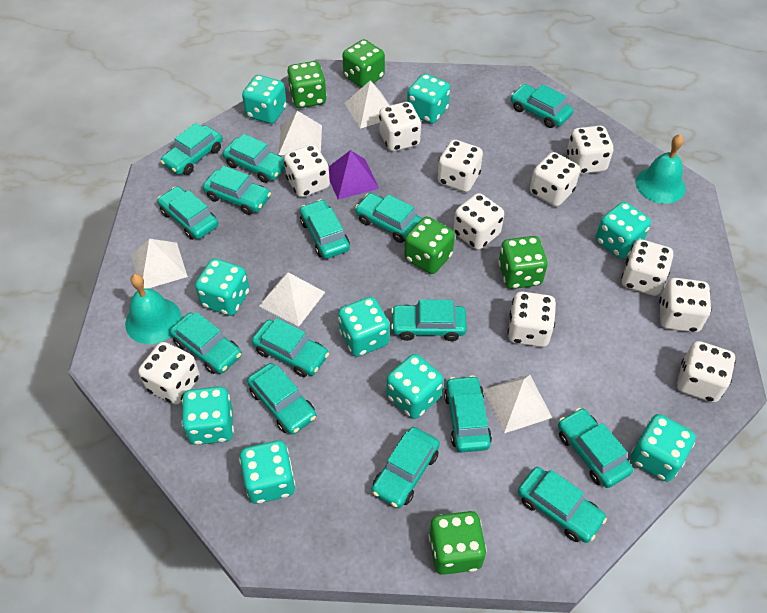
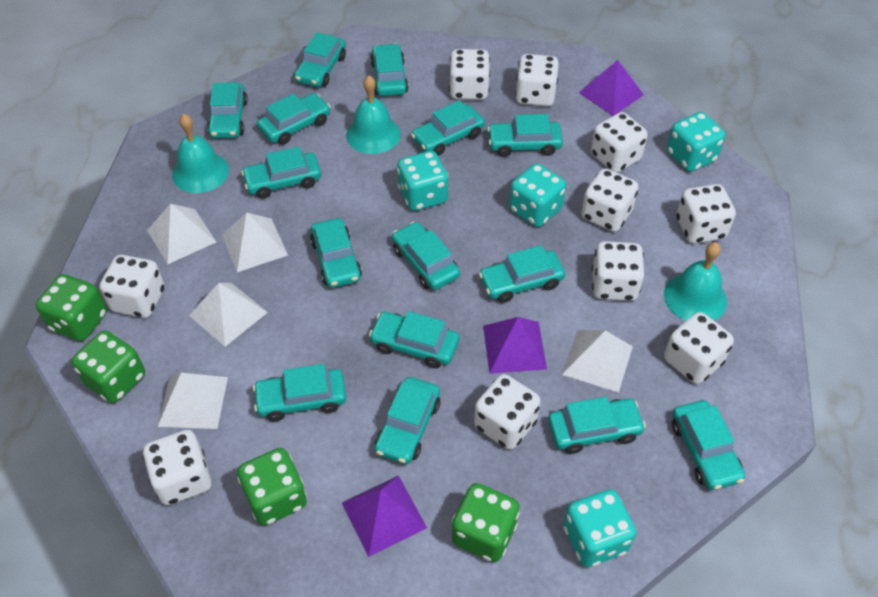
green dice: 5 -> 4
purple pyramid: 1 -> 3
turquoise bell: 2 -> 3
turquoise dice: 9 -> 4
white dice: 11 -> 10

